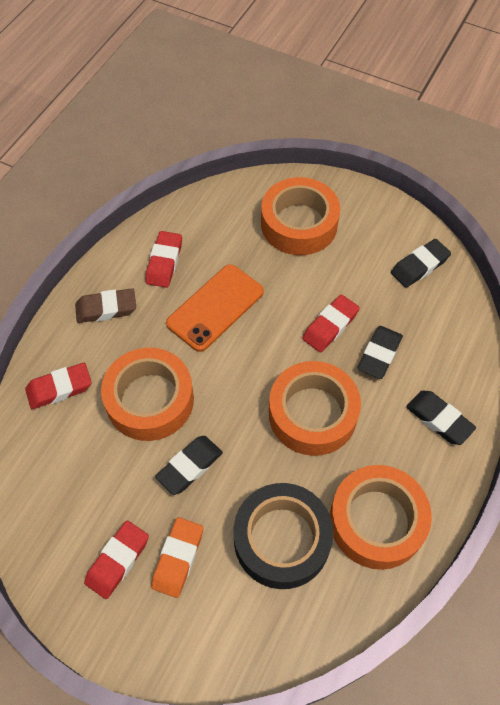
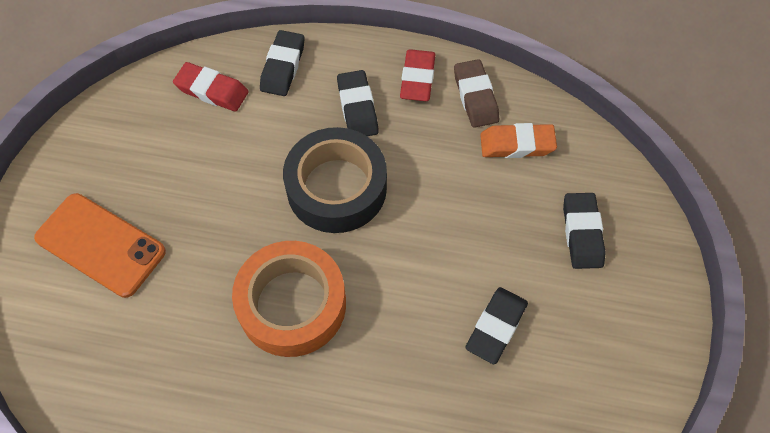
orange tape: 4 -> 1
red eraser: 4 -> 2

